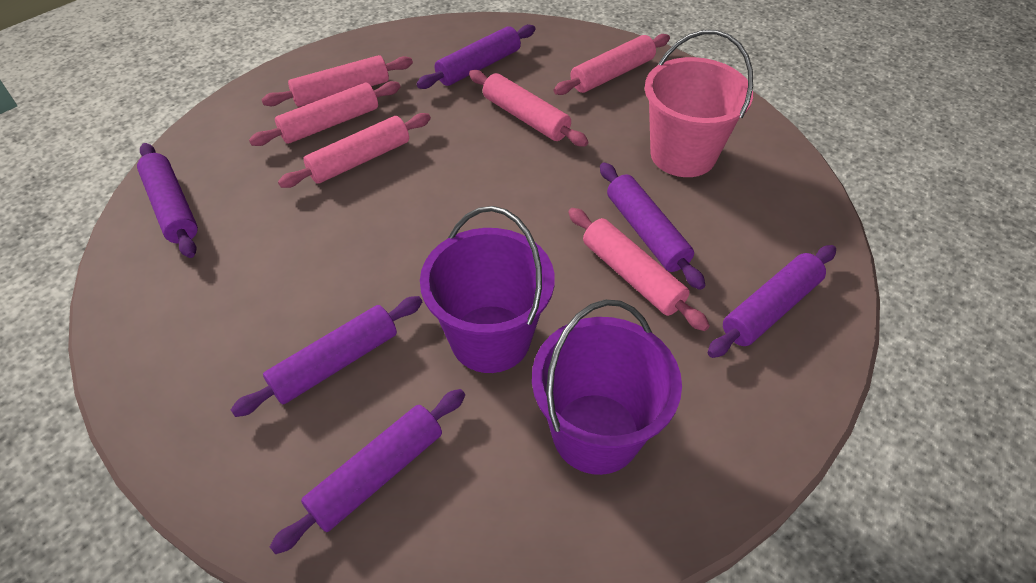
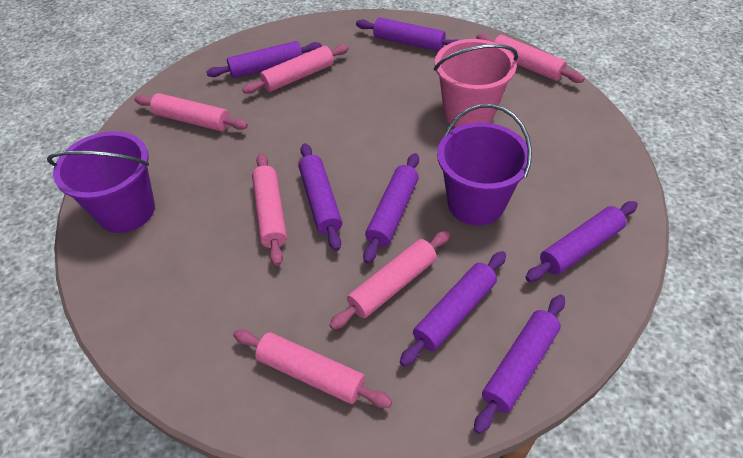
purple rolling pin: 6 -> 7

